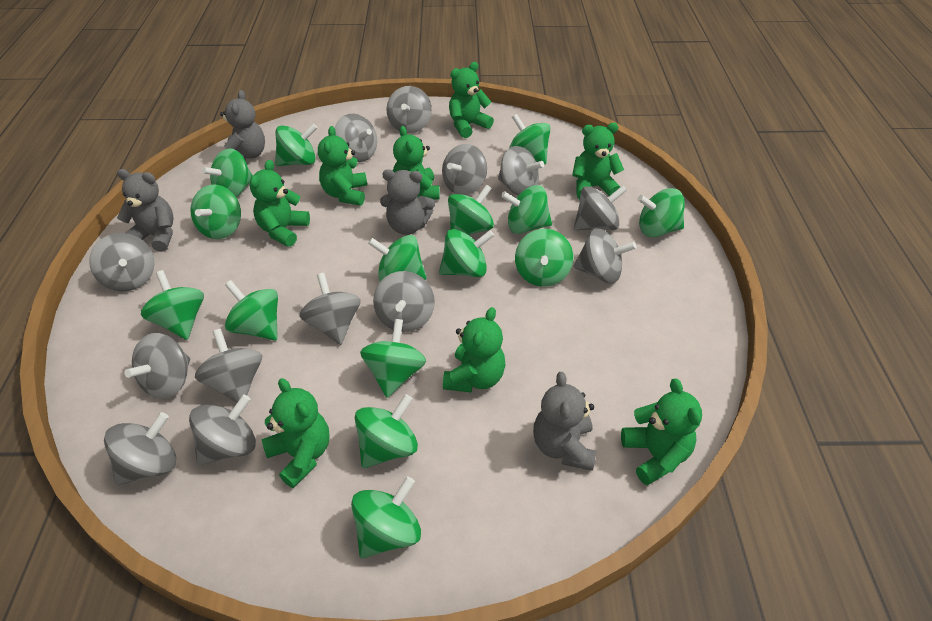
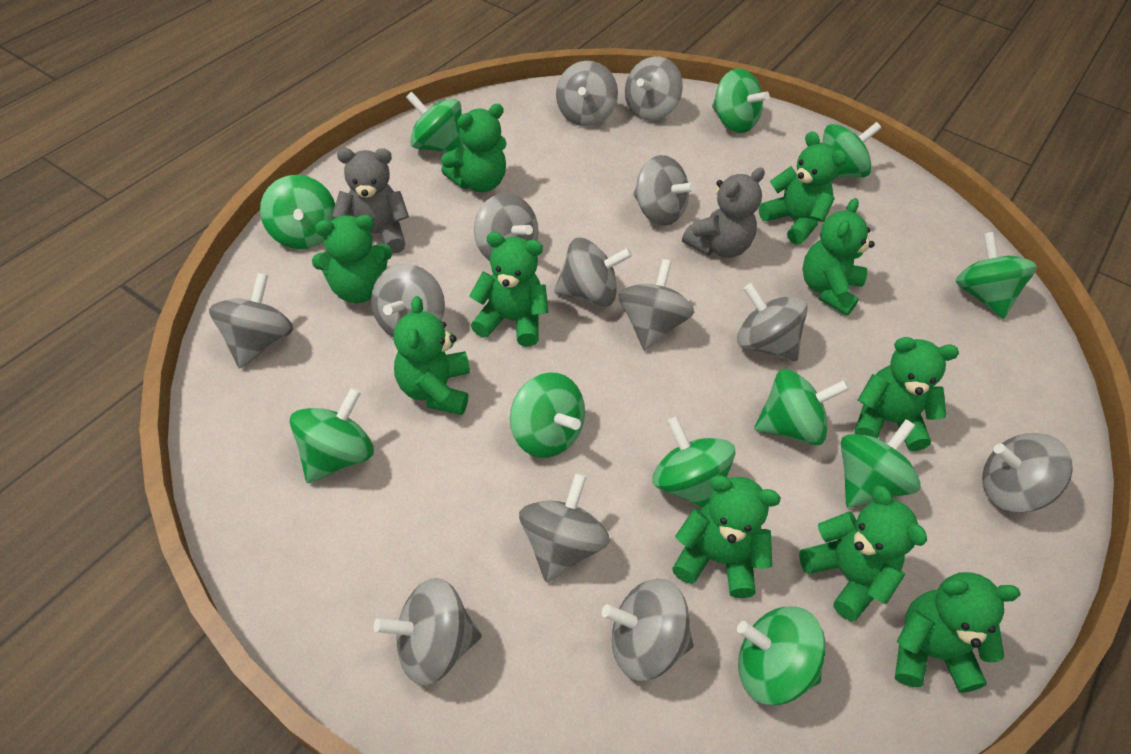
green spinning top: 15 -> 11
green teddy bear: 8 -> 10
grey teddy bear: 4 -> 2

